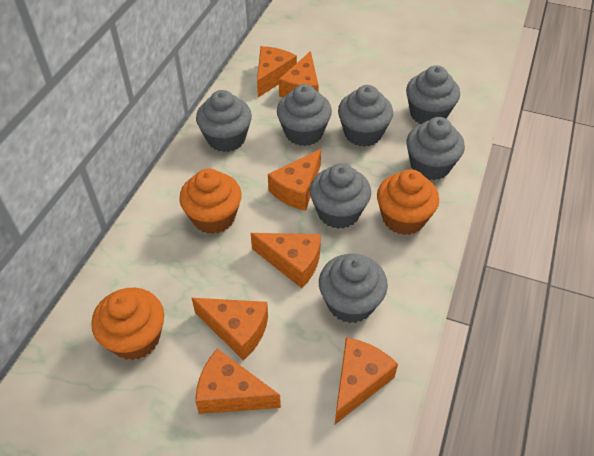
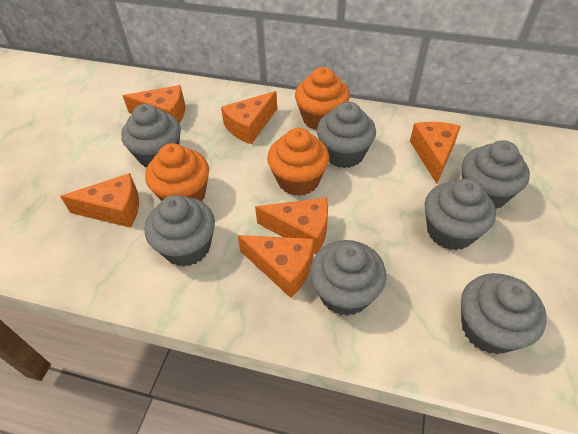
orange cheese: 7 -> 6

